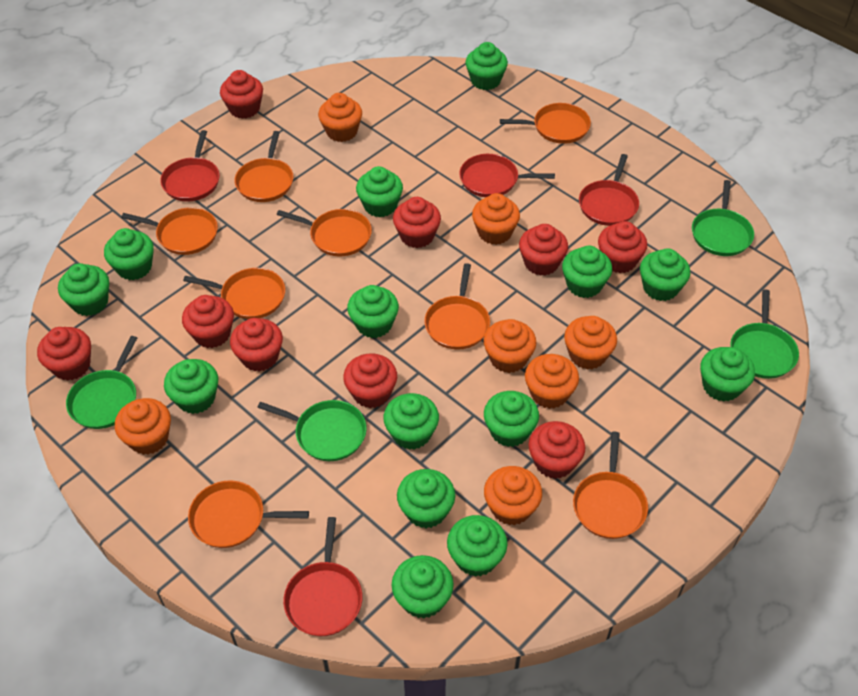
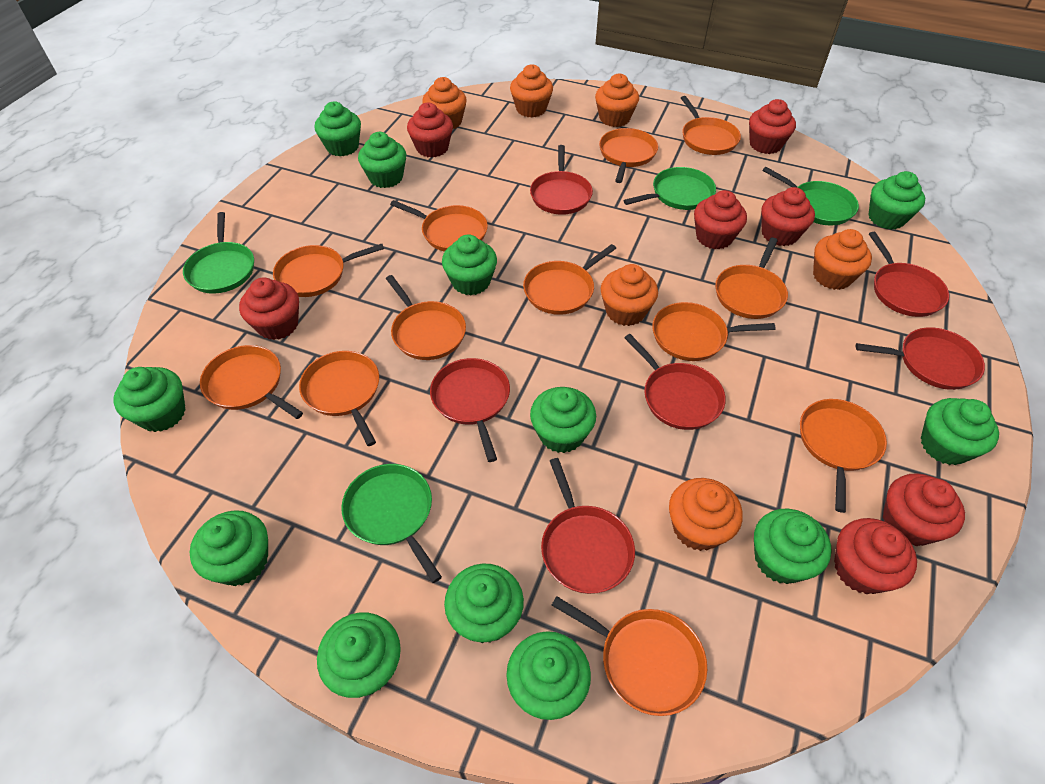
green cupcake: 14 -> 12
orange cupcake: 7 -> 6
orange pan: 8 -> 12
red cupcake: 9 -> 7
red pan: 4 -> 6

